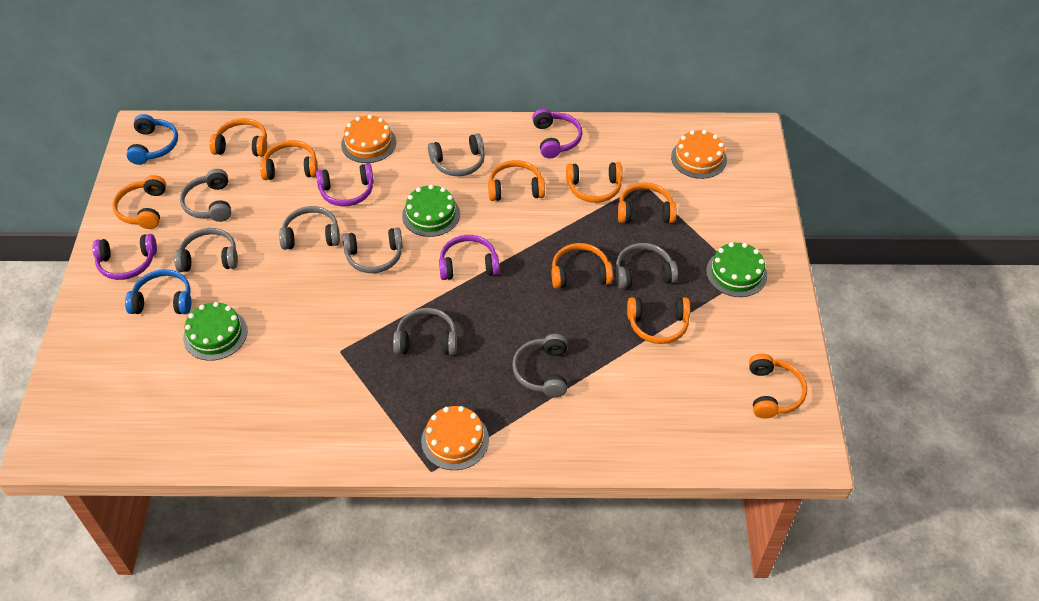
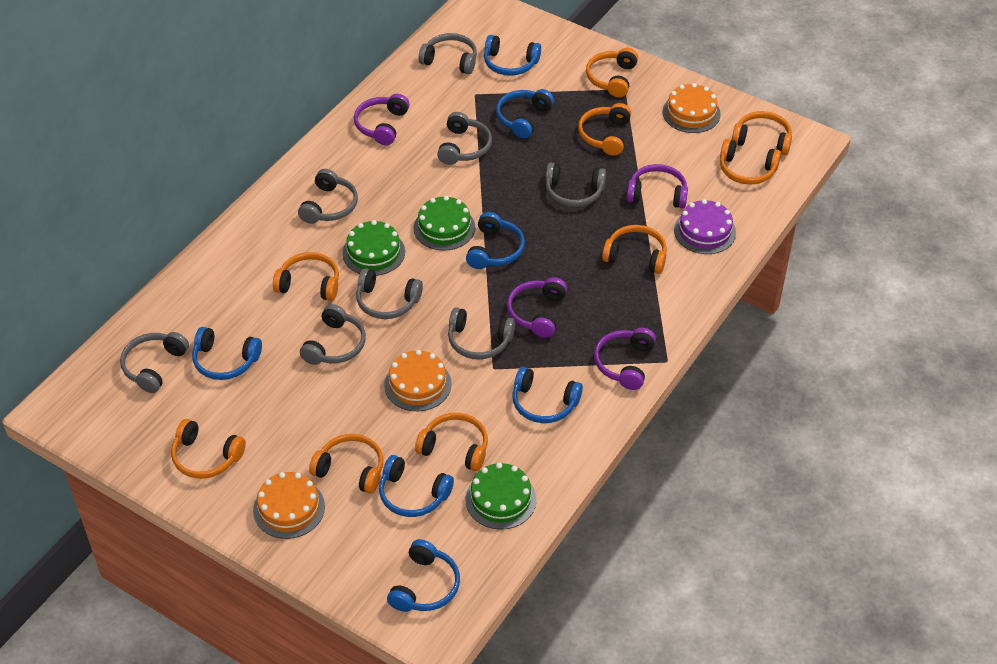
blue headphones: 2 -> 7
purple cake: 0 -> 1

